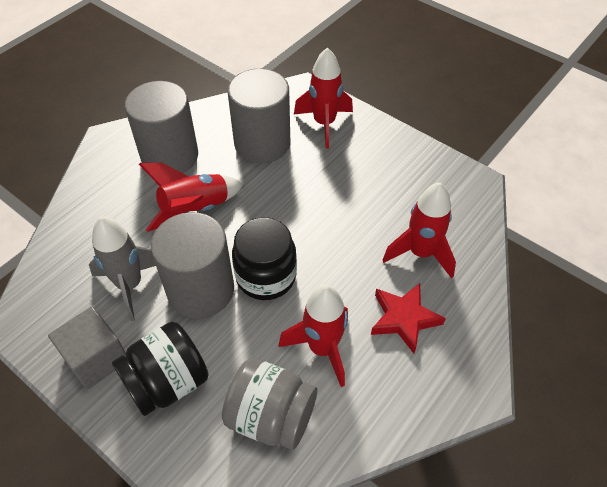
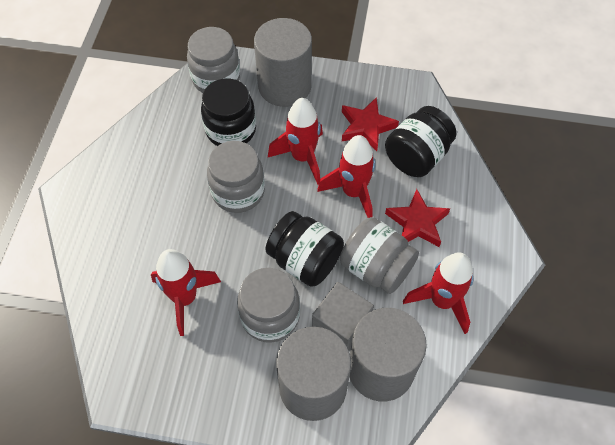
black jar: 2 -> 3
grey jar: 1 -> 4
grey rocket: 1 -> 0
red star: 1 -> 2

